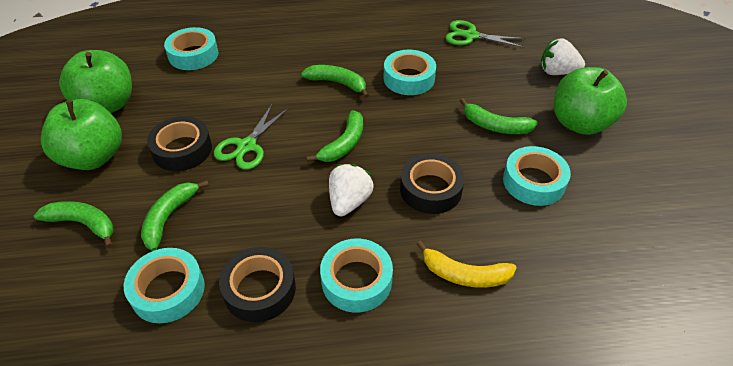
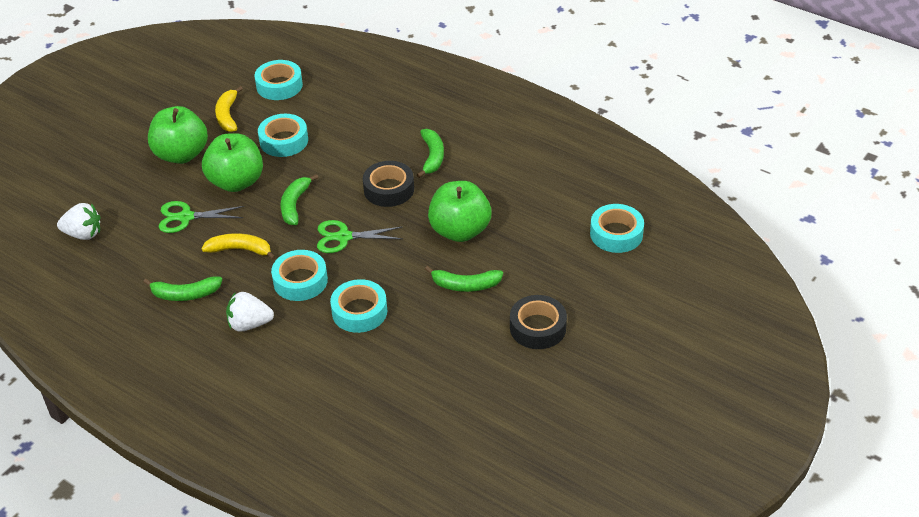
black tape: 3 -> 2
green banana: 5 -> 4
yellow banana: 1 -> 2

